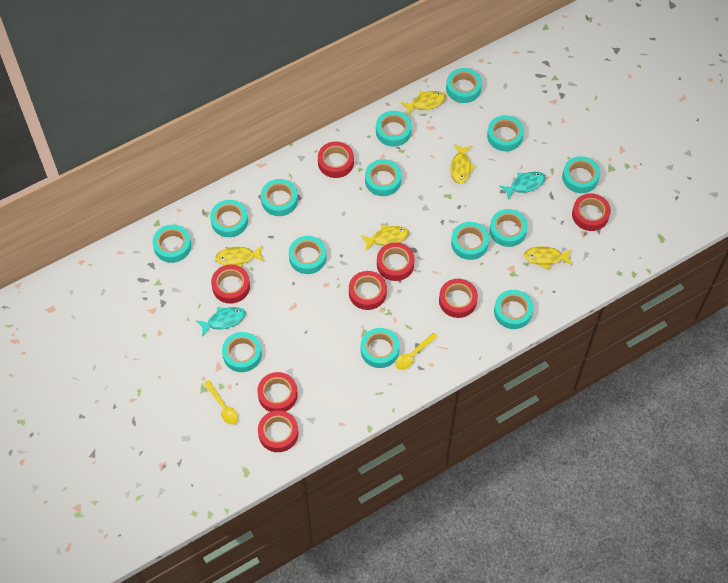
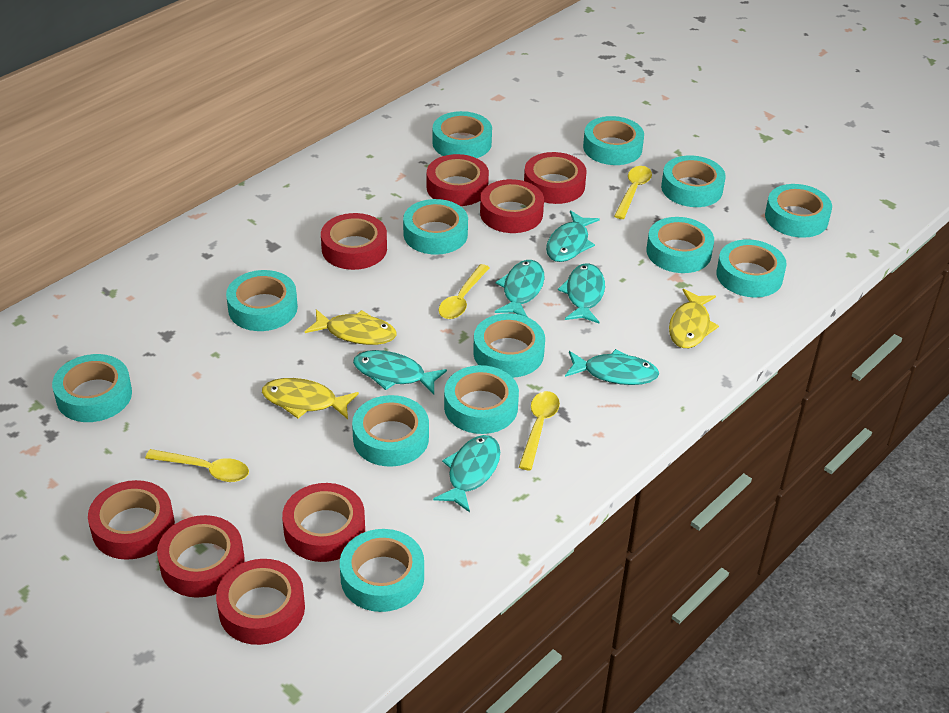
turquoise fish: 2 -> 6
turquoise tape: 14 -> 13
yellow fish: 5 -> 3
yellow spoon: 2 -> 4

